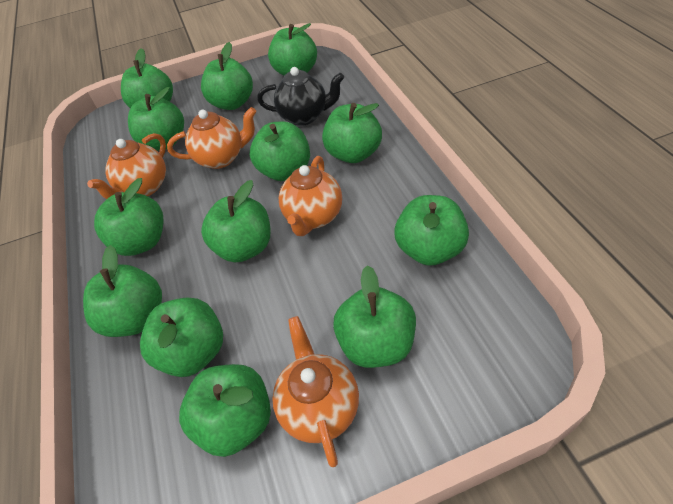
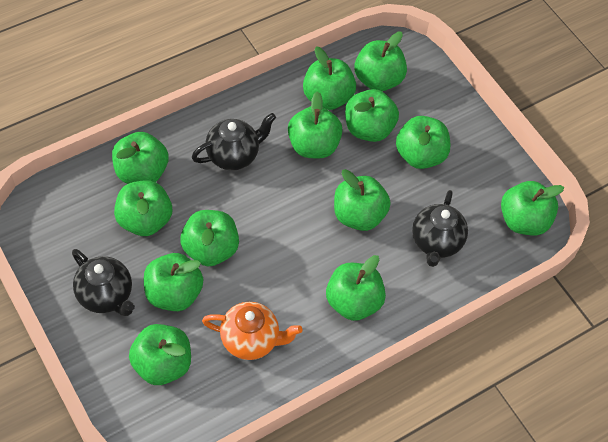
black teapot: 1 -> 3
orange teapot: 4 -> 1

